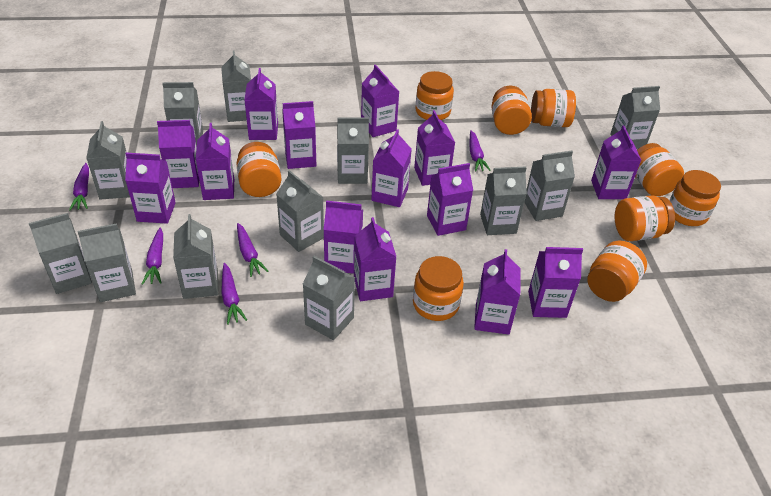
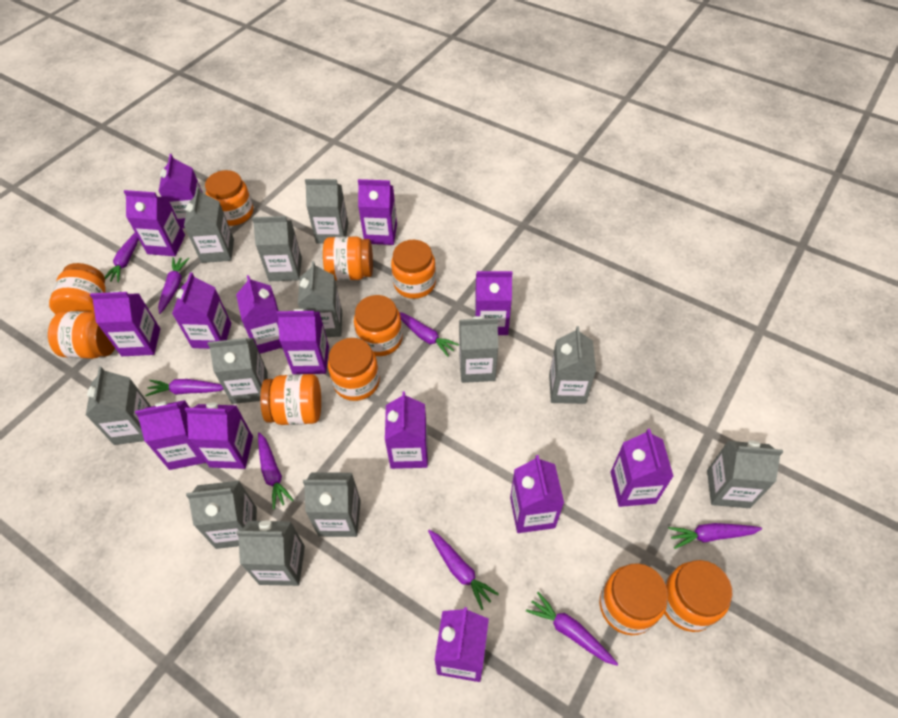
orange jar: 9 -> 10
purple carrot: 5 -> 8

